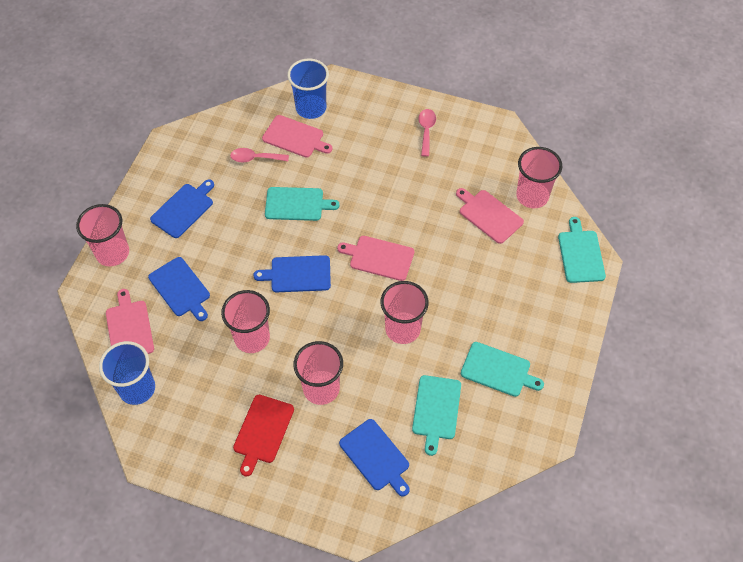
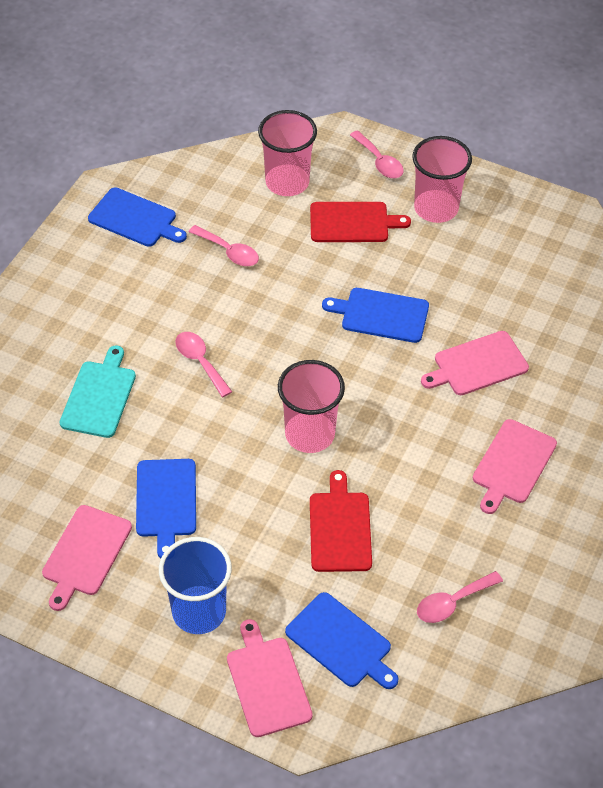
blue cup: 2 -> 1
pink cup: 5 -> 3
pink spoon: 2 -> 4
red cutting board: 1 -> 2
turquoise cutting board: 4 -> 1

